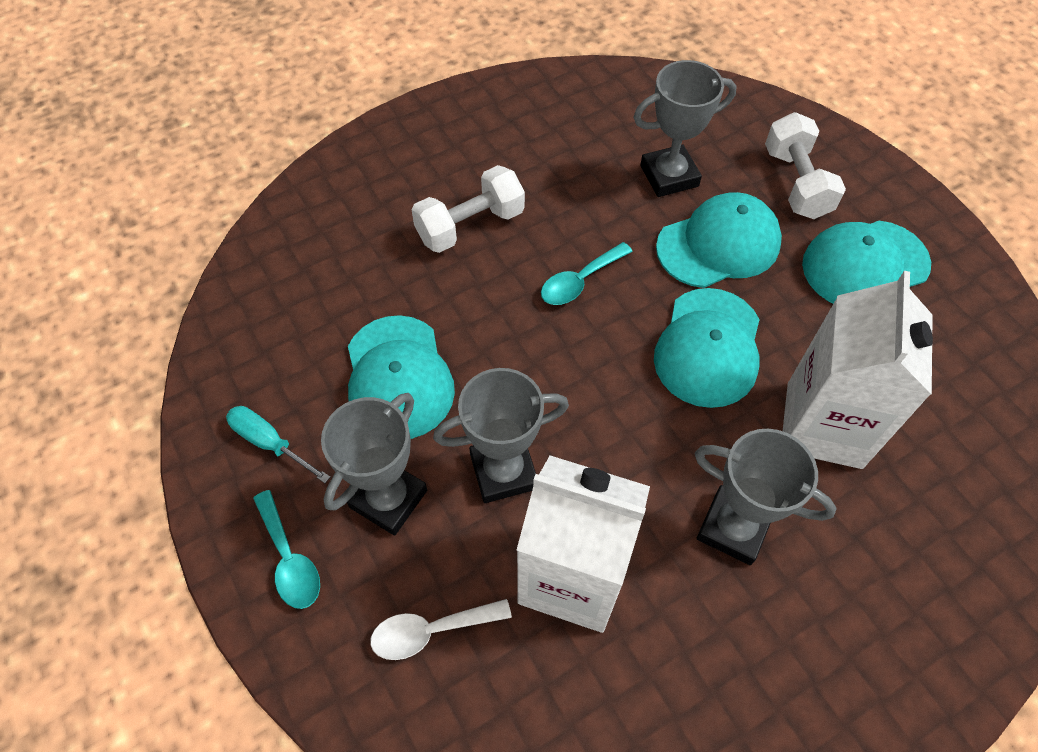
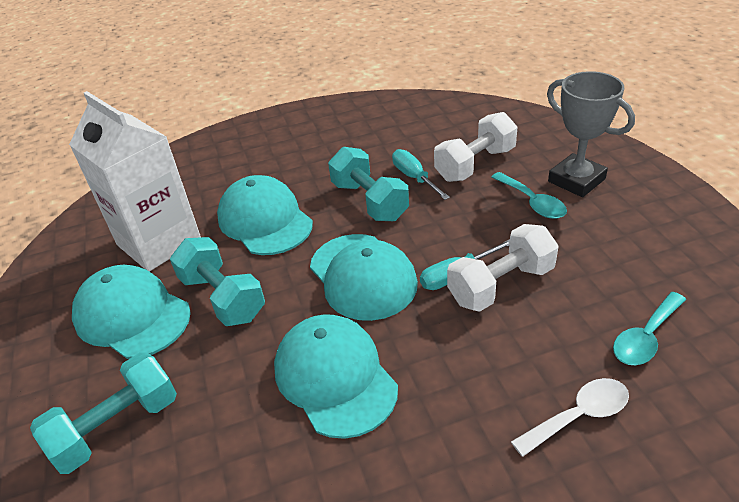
grey trophy: 4 -> 1
turquoise dumbbell: 0 -> 3
turquoise screwdriver: 1 -> 2
white carton: 2 -> 1

